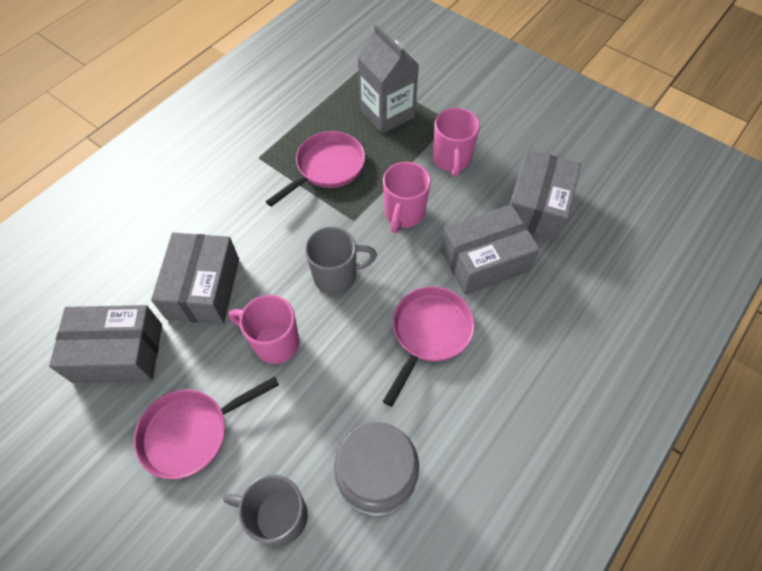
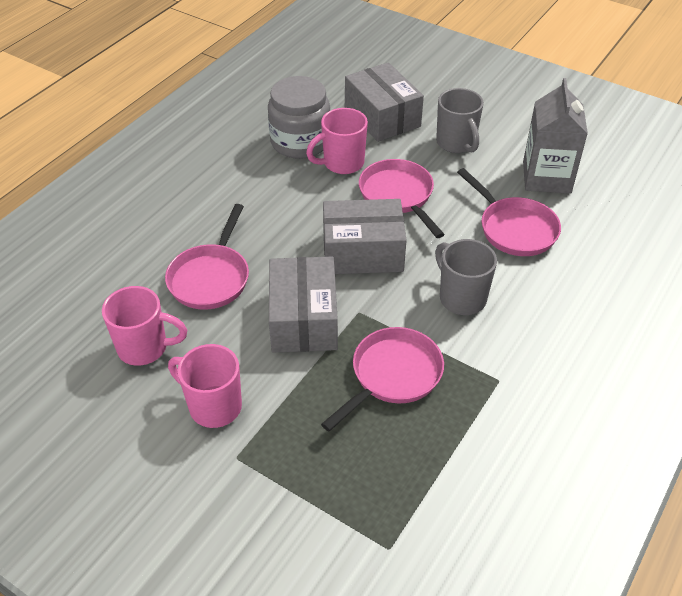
grey box: 4 -> 3
pink pan: 3 -> 4

